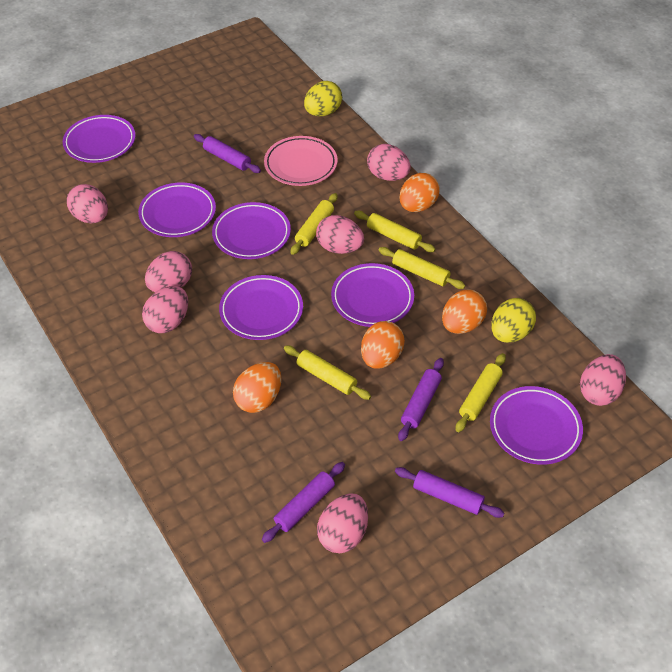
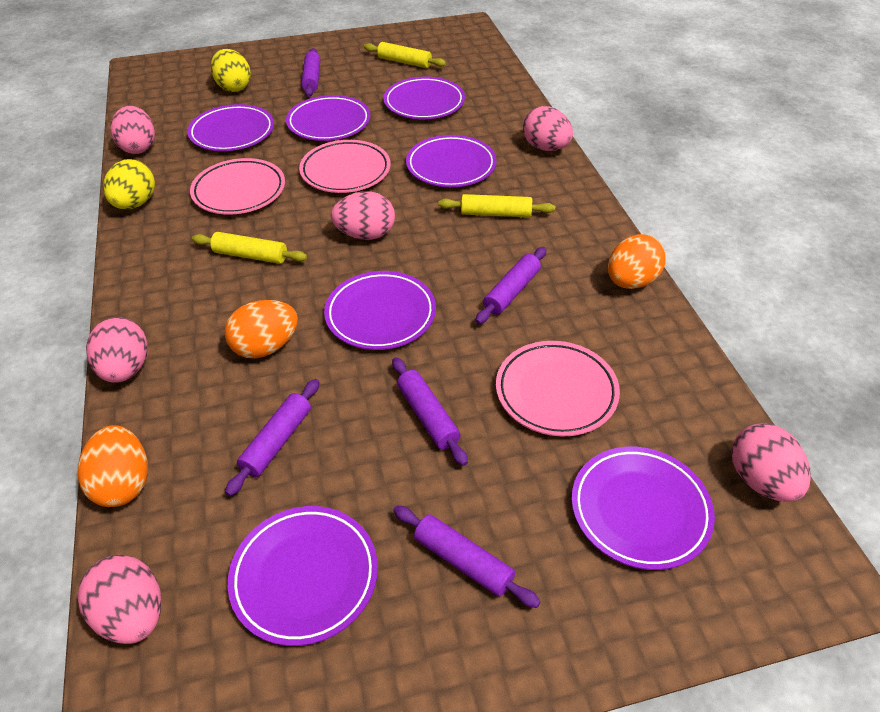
orange egg: 4 -> 3
pink egg: 7 -> 6
pink plate: 1 -> 3
purple plate: 6 -> 7
purple rolling pin: 4 -> 5
yellow rolling pin: 5 -> 3

